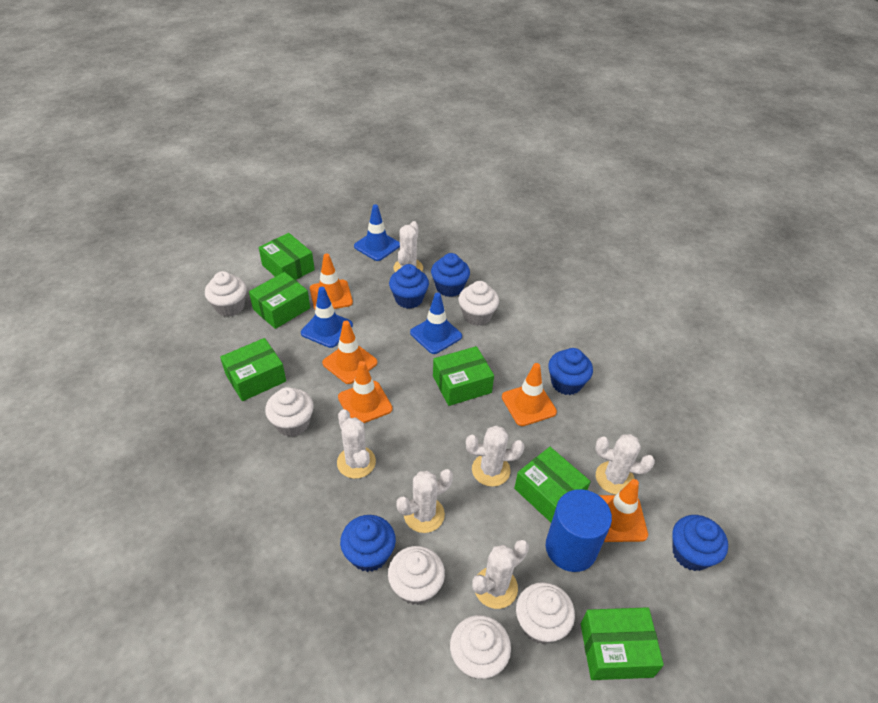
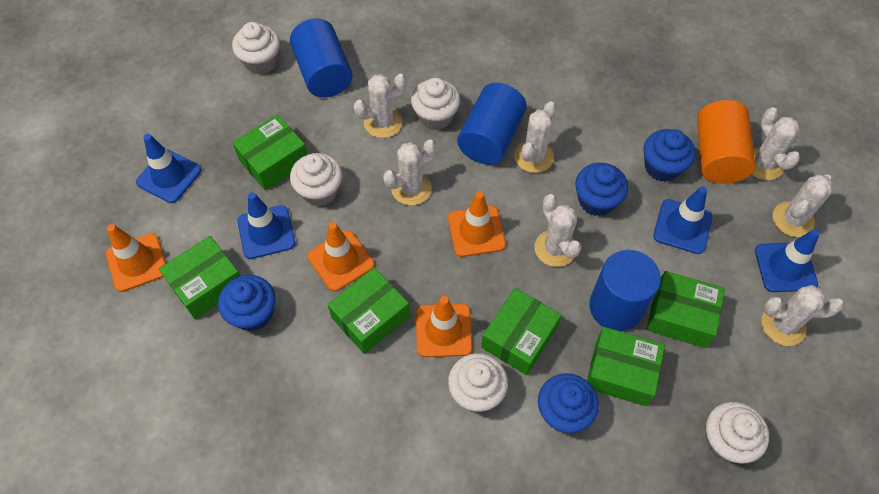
blue cupcake: 5 -> 4
blue cylinder: 1 -> 3
blue traffic cone: 3 -> 4
orange cylinder: 0 -> 1
orange traffic cone: 5 -> 4
white cactus: 6 -> 7
white cupcake: 6 -> 5

